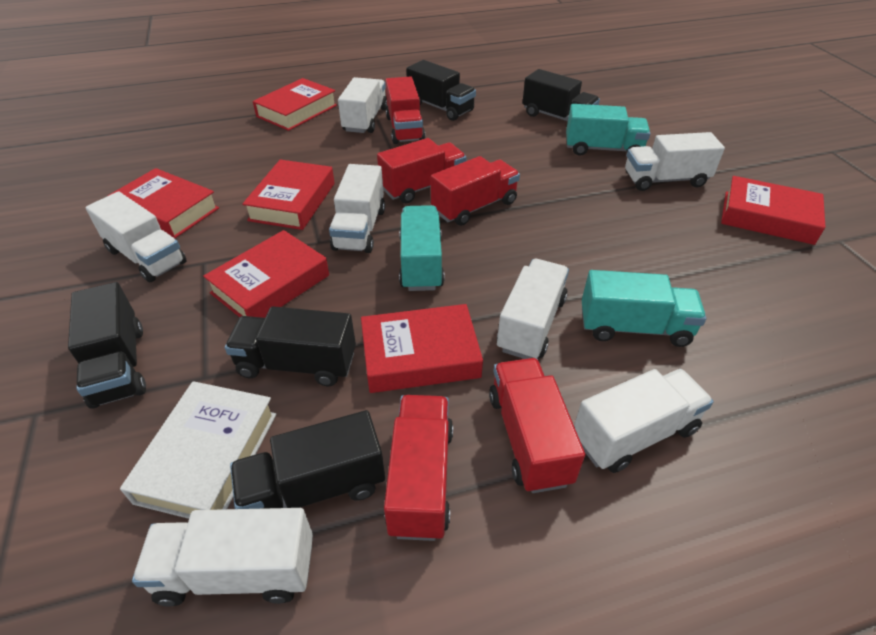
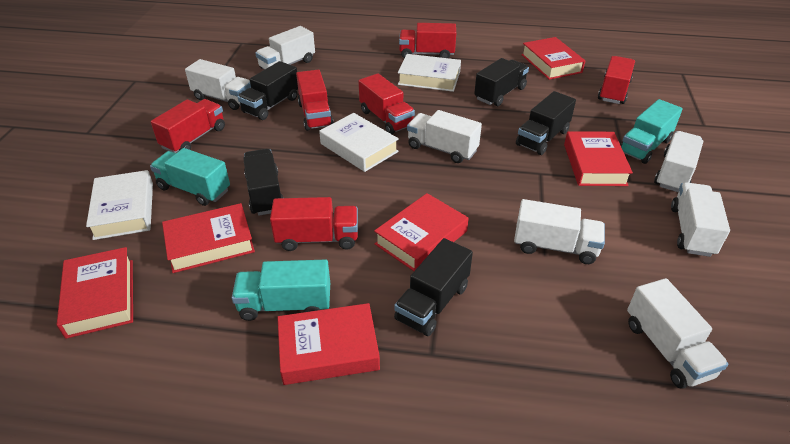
red truck: 5 -> 6
white book: 1 -> 3

